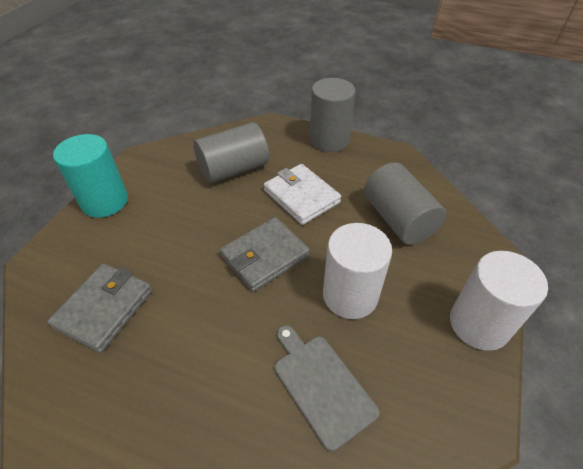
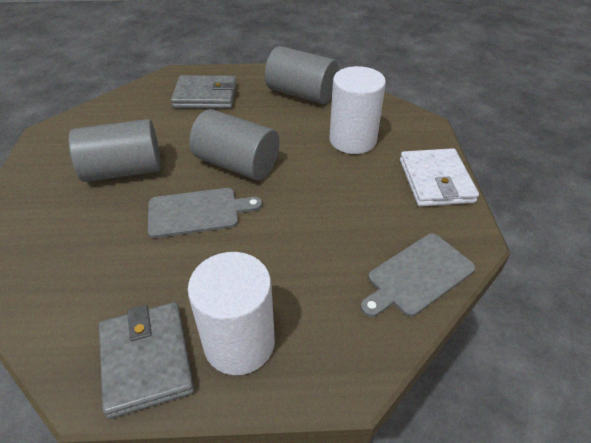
grey cutting board: 1 -> 2
turquoise cylinder: 1 -> 0

